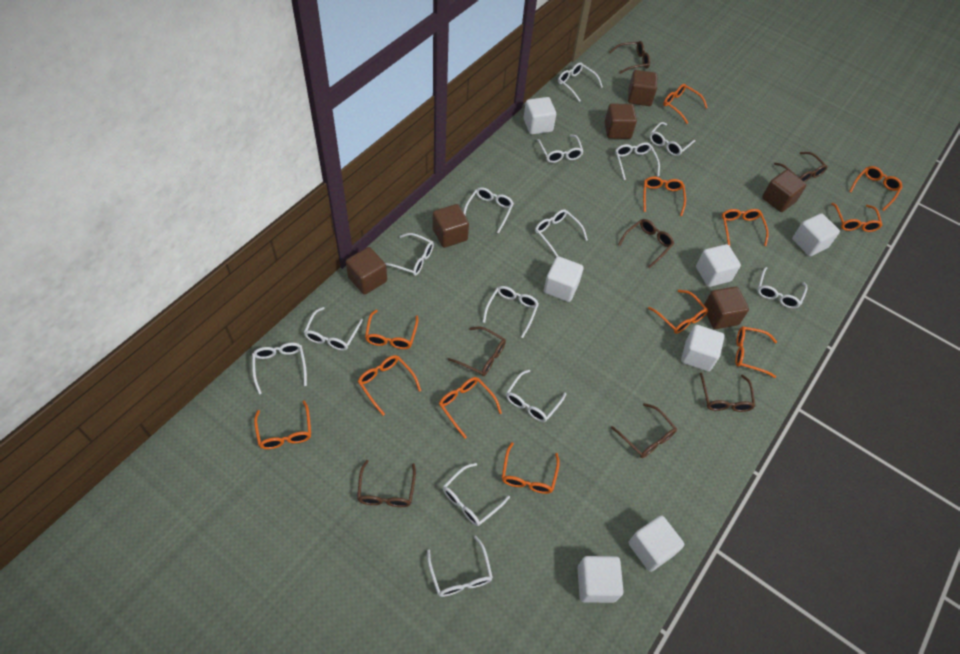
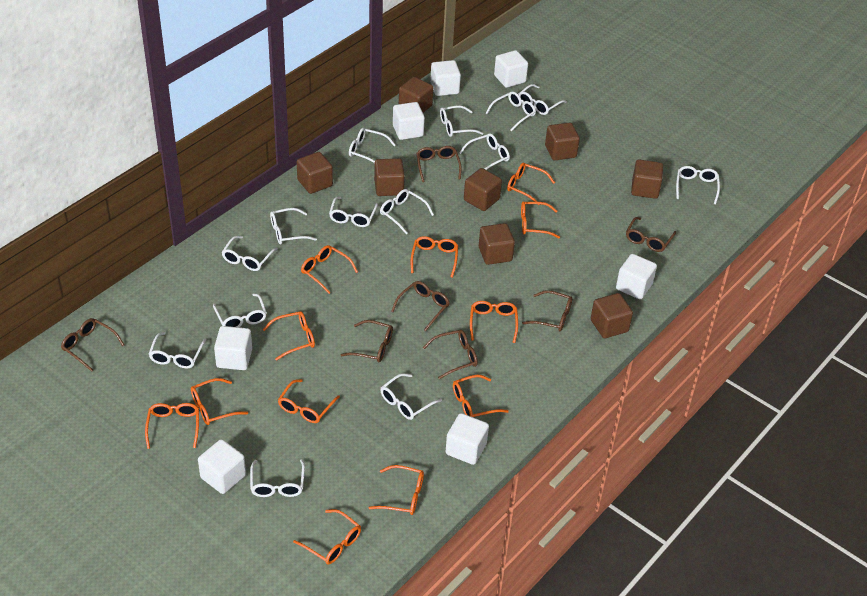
brown cube: 6 -> 8

